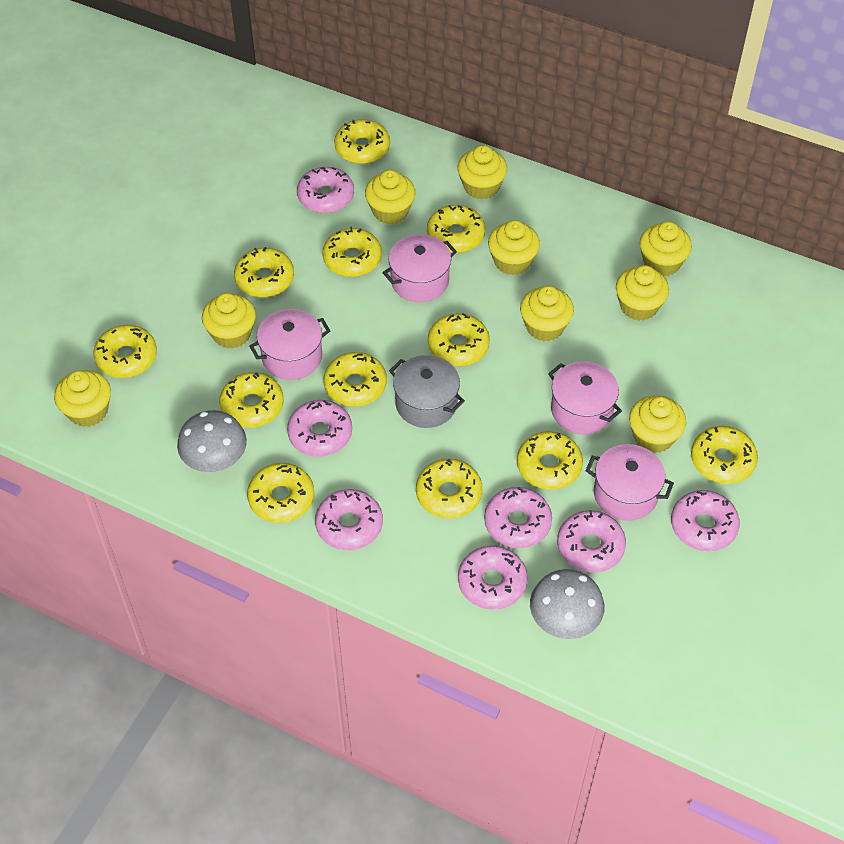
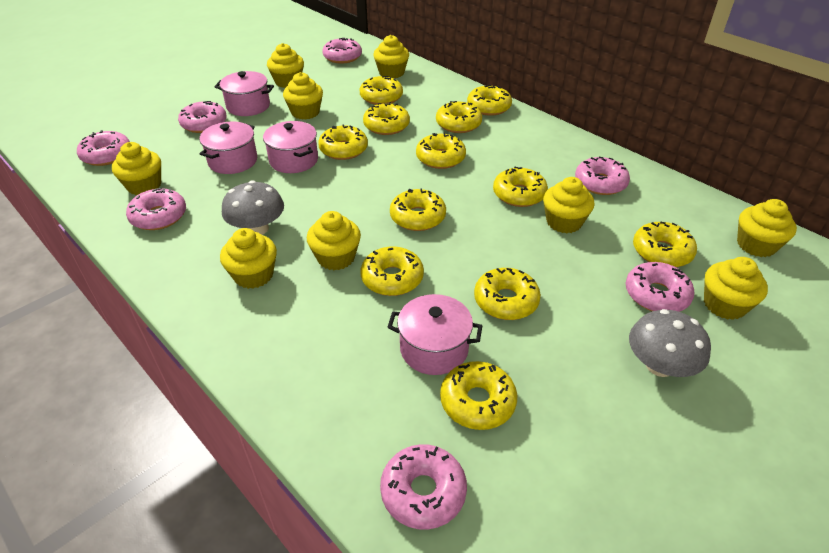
grey pot: 1 -> 0

